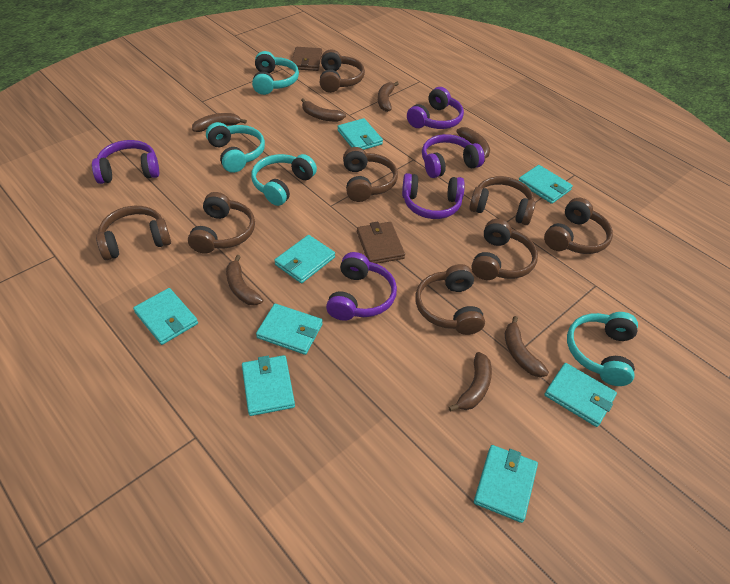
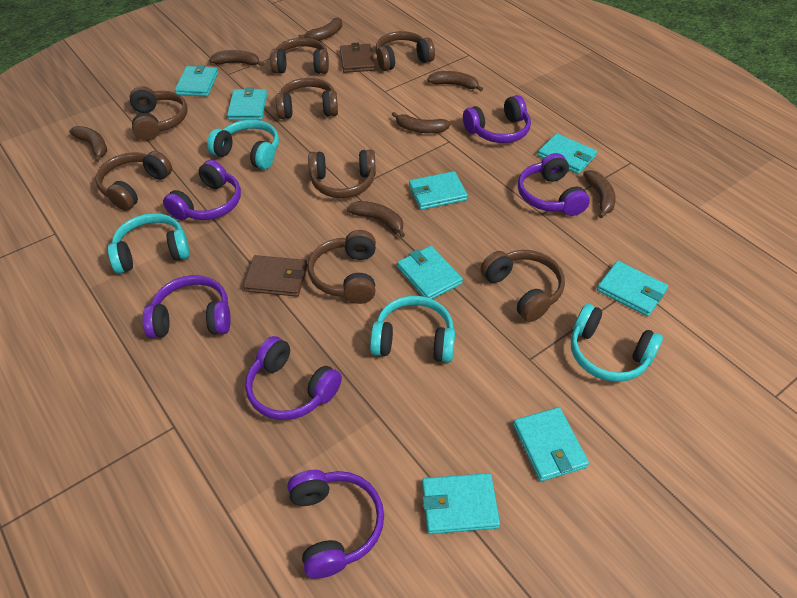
purple headphones: 5 -> 6

